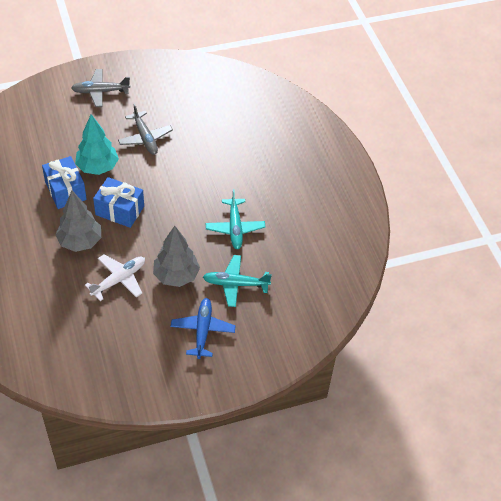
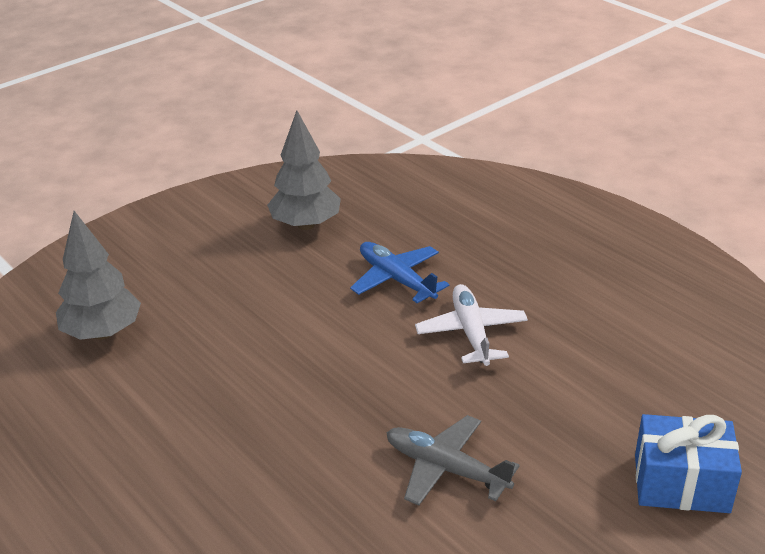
blue gift: 2 -> 1
grey plane: 2 -> 1
turquoise plane: 2 -> 0
turquoise tree: 1 -> 0

